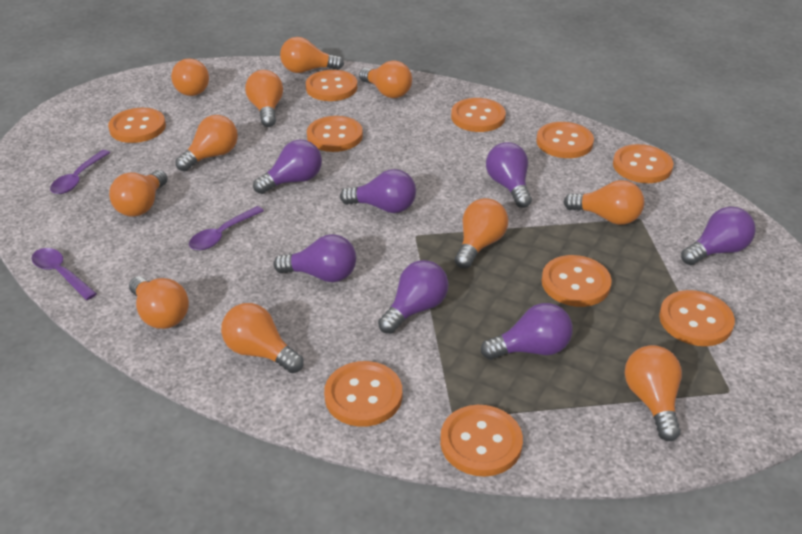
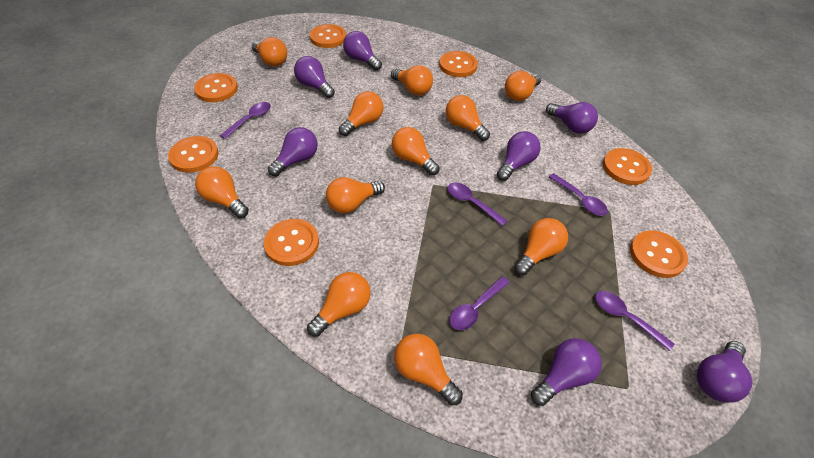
orange button: 10 -> 7
purple spoon: 3 -> 5

